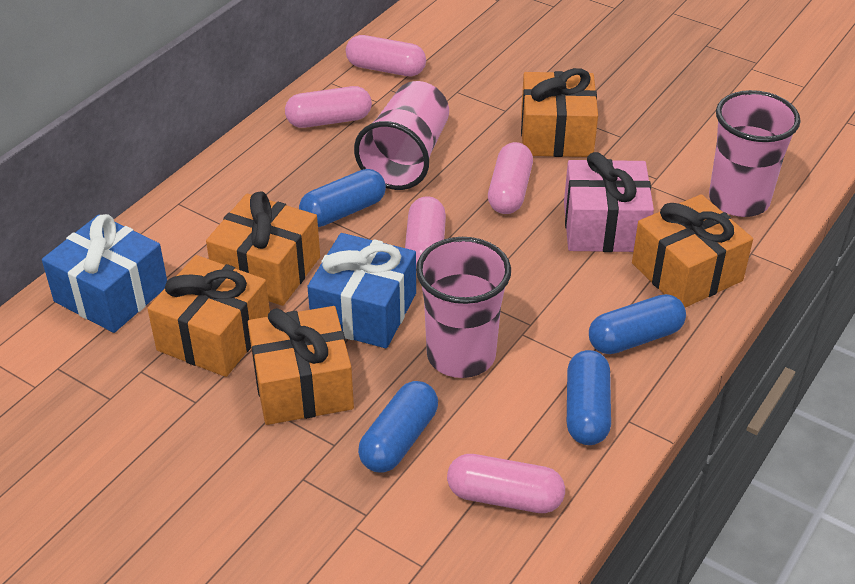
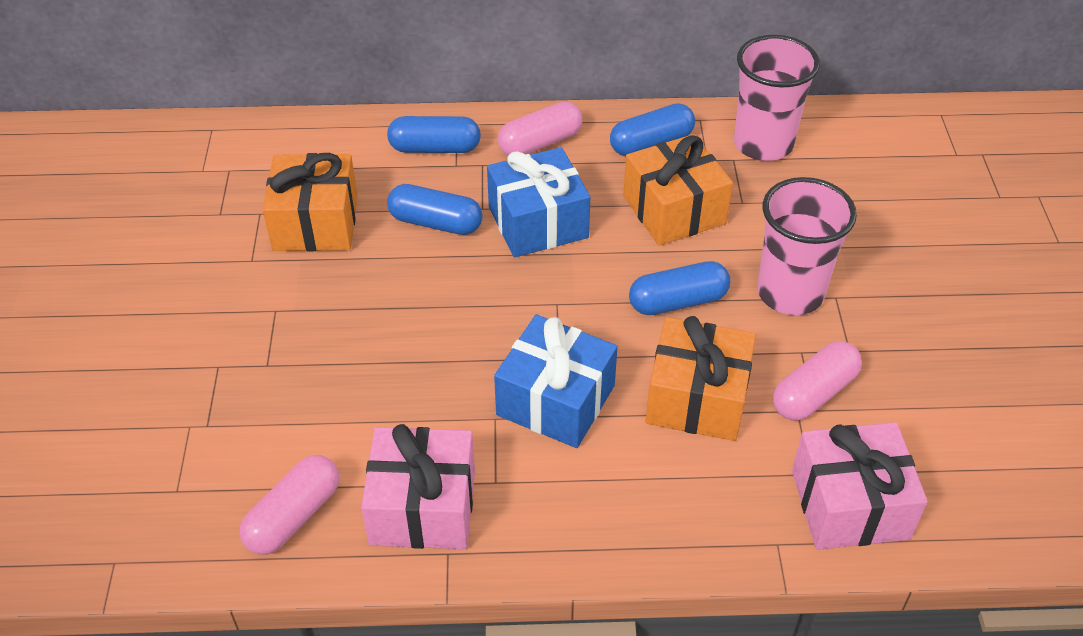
orange gift: 5 -> 3
pink capsule: 5 -> 3
pink cup: 3 -> 2
pink gift: 1 -> 2

